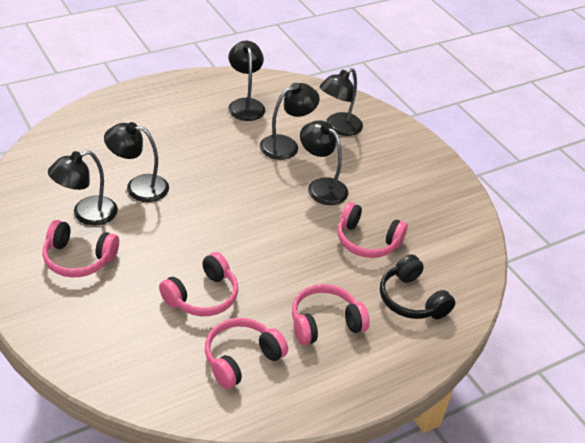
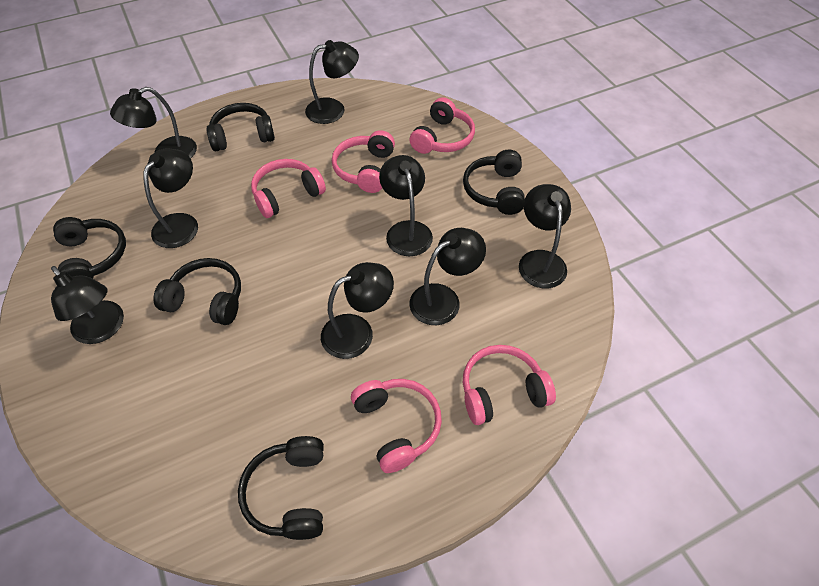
black headphones: 1 -> 5
black lamp: 6 -> 8

